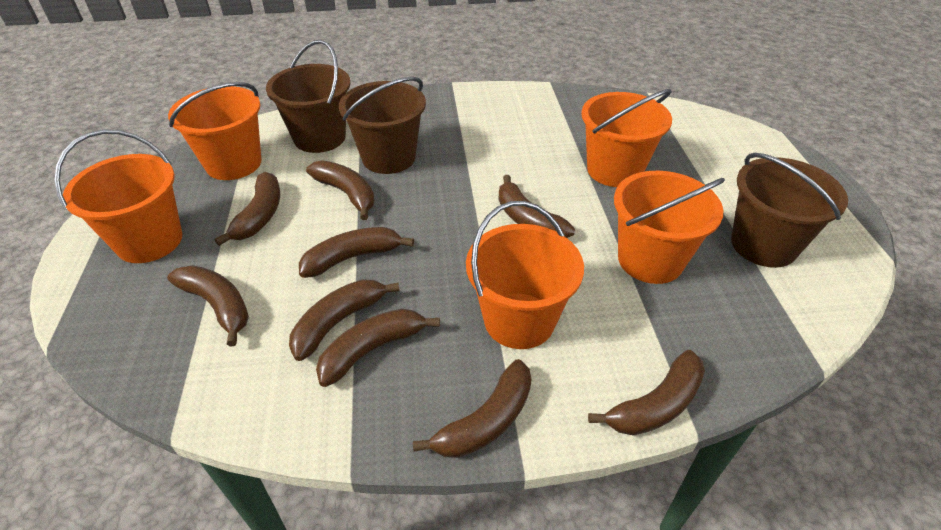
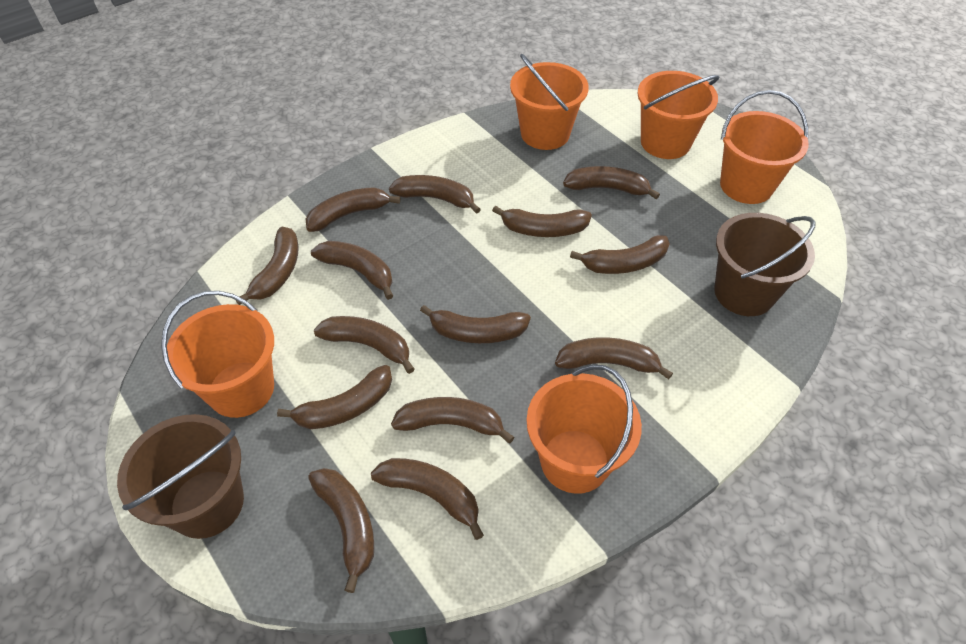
brown banana: 9 -> 14
brown bucket: 3 -> 2

